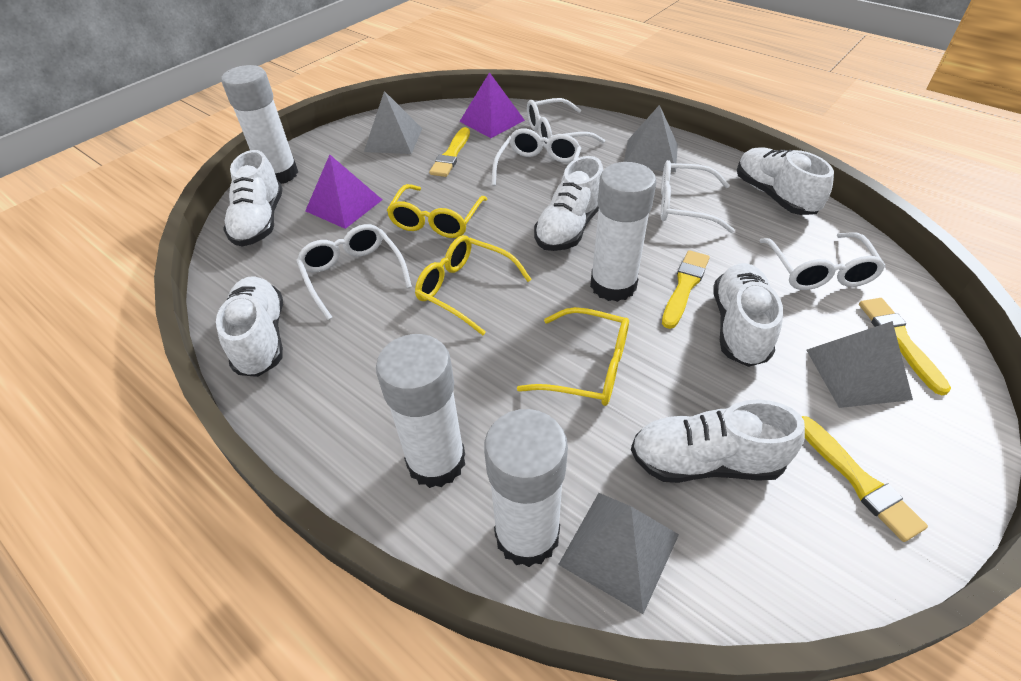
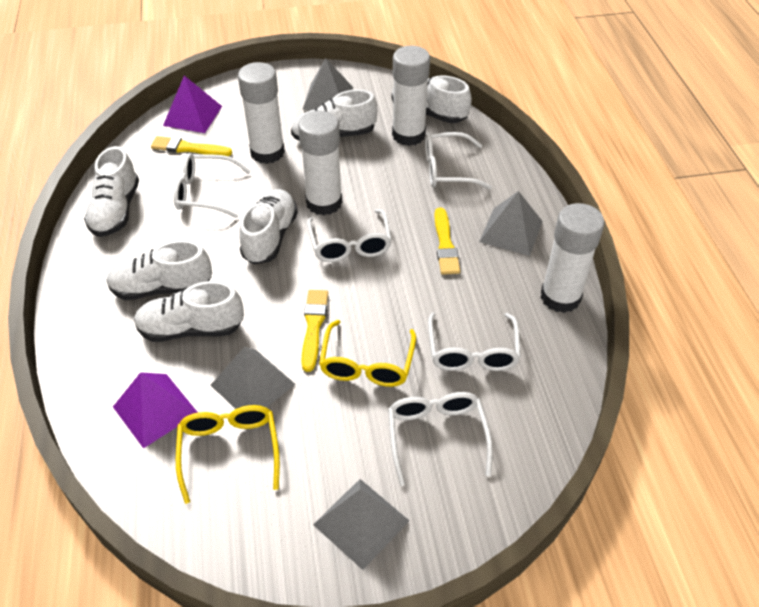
yellow brush: 4 -> 3
yellow glasses: 3 -> 2

